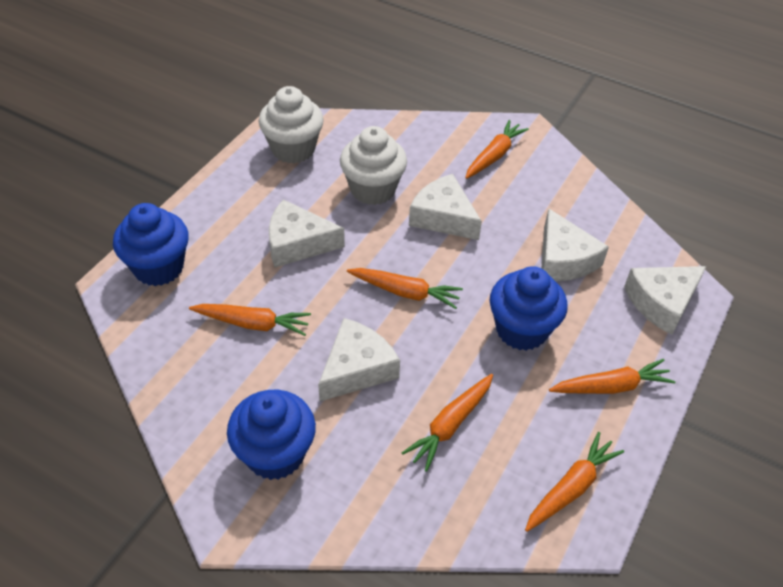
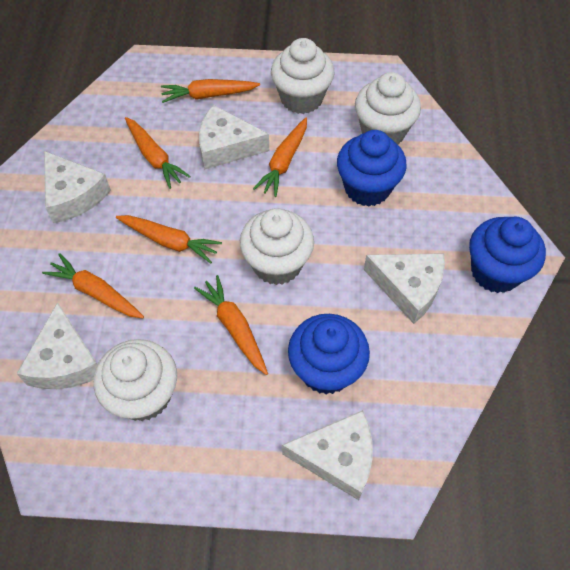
white cupcake: 2 -> 4

